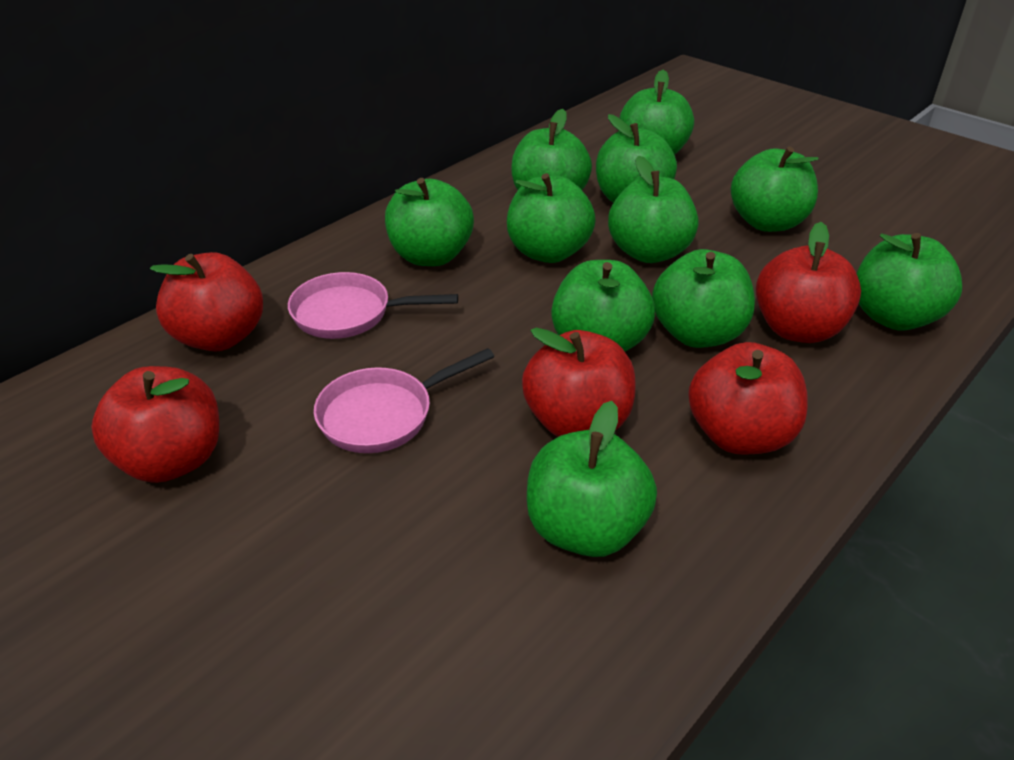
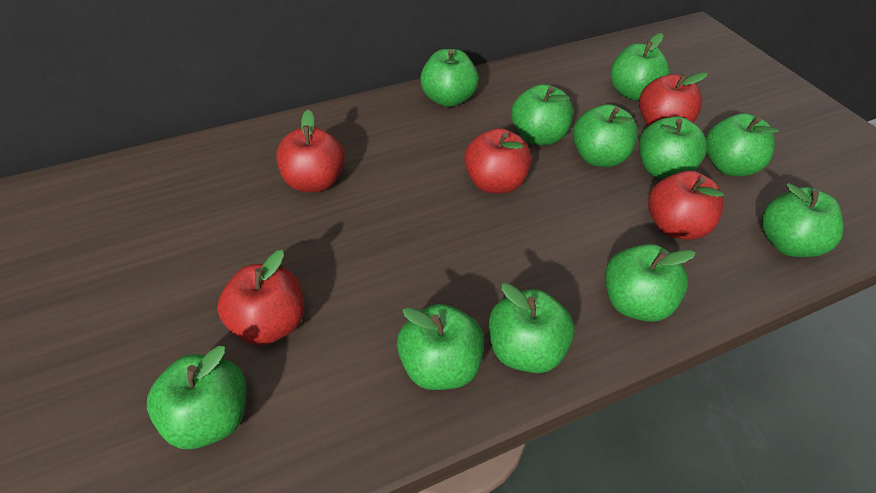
pink pan: 2 -> 0

